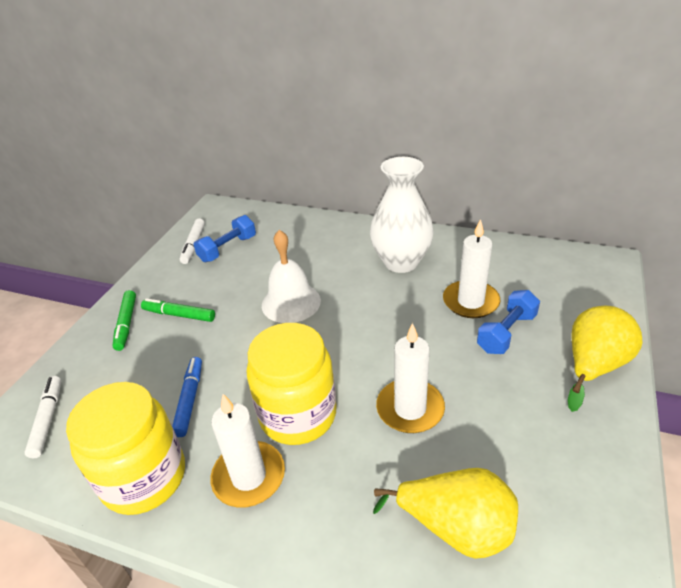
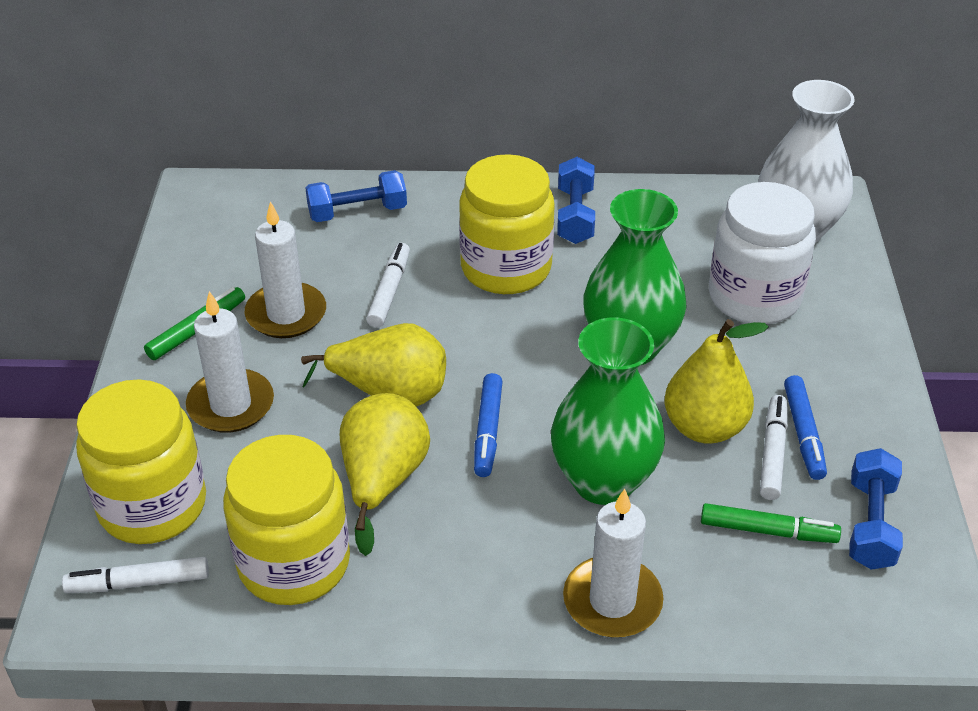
blue dumbbell: 2 -> 3
blue marker: 1 -> 2
green vase: 0 -> 2
white bell: 1 -> 0
white jar: 0 -> 1
white marker: 2 -> 3
yellow jar: 2 -> 3
yellow pear: 2 -> 3

